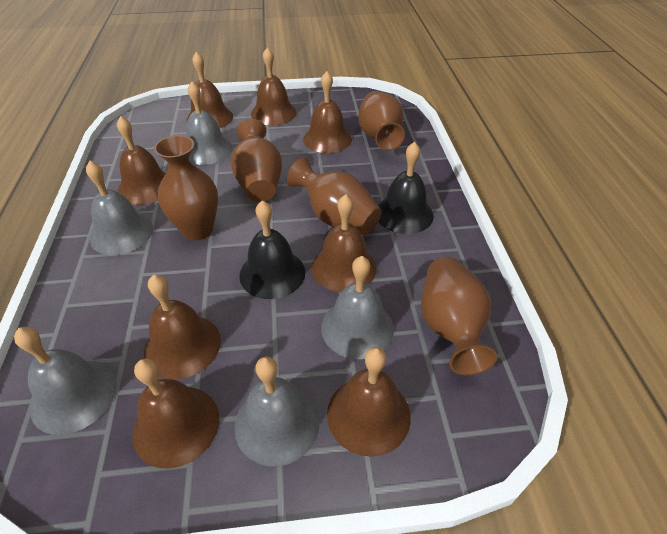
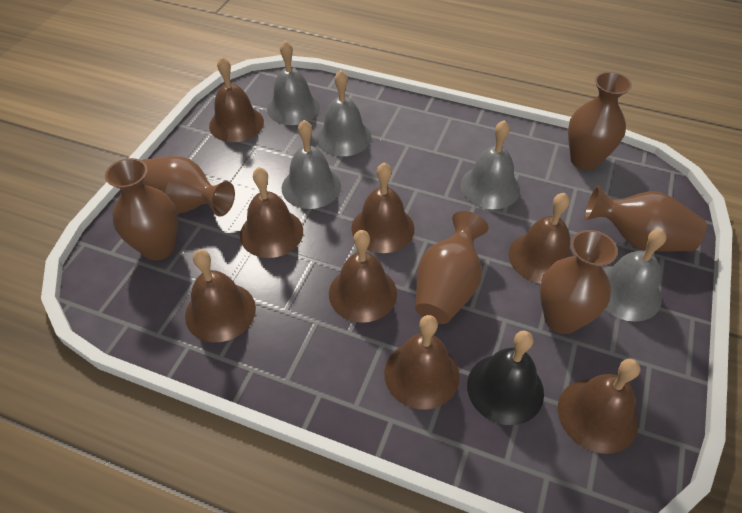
black bell: 2 -> 1
brown vase: 5 -> 6

